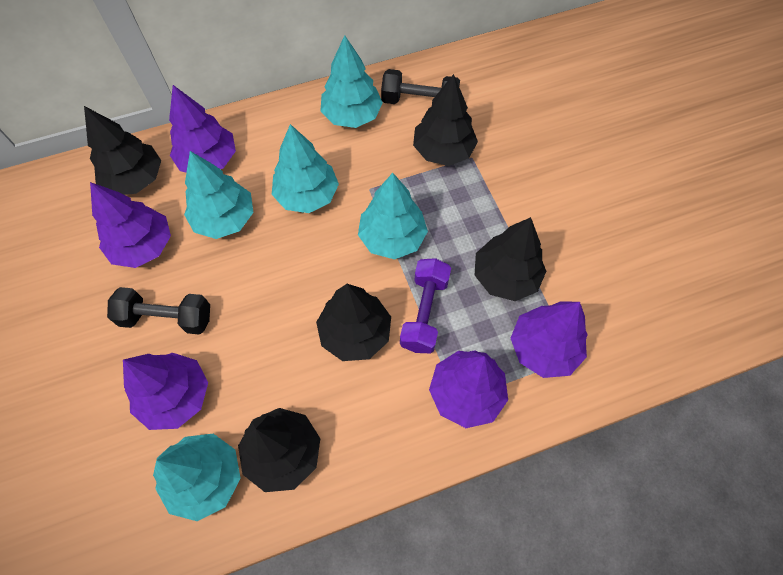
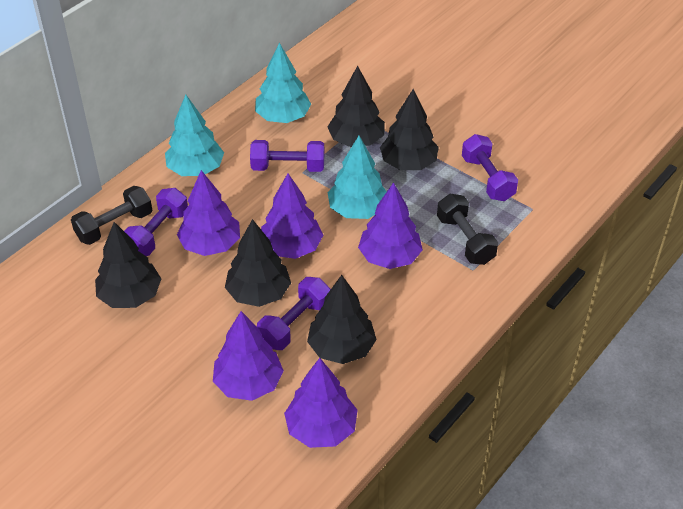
purple dumbbell: 1 -> 4
turquoise tree: 5 -> 3

